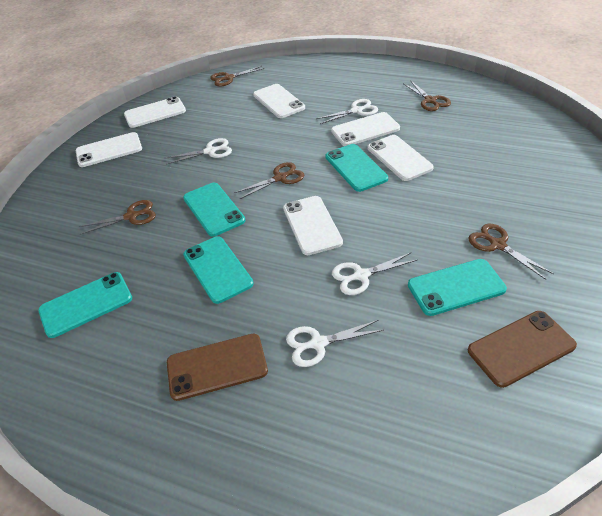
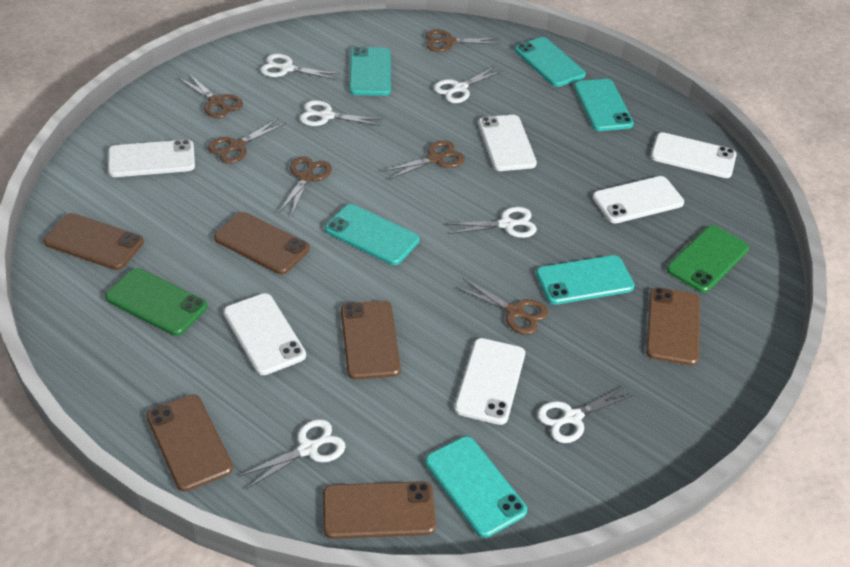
brown phone: 2 -> 6
brown scissors: 5 -> 6
green phone: 0 -> 2
turquoise phone: 5 -> 6
white scissors: 4 -> 6

